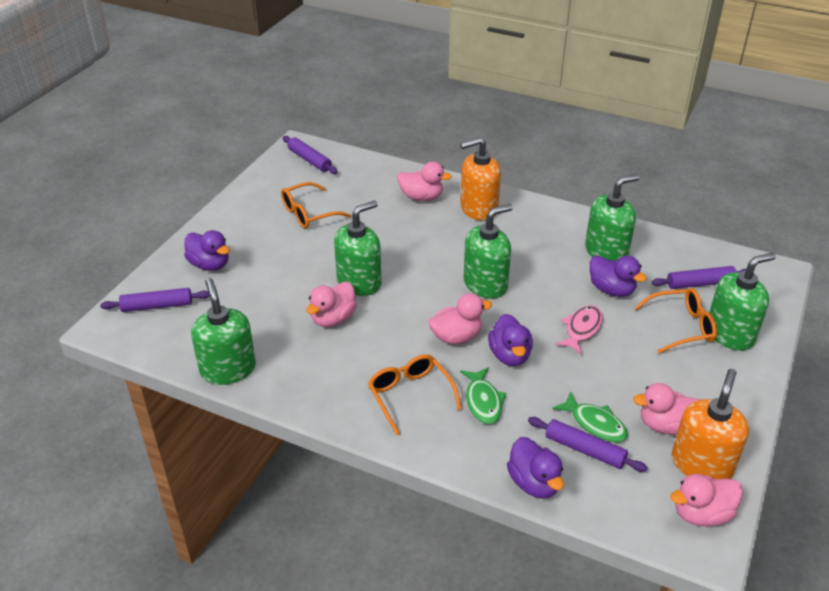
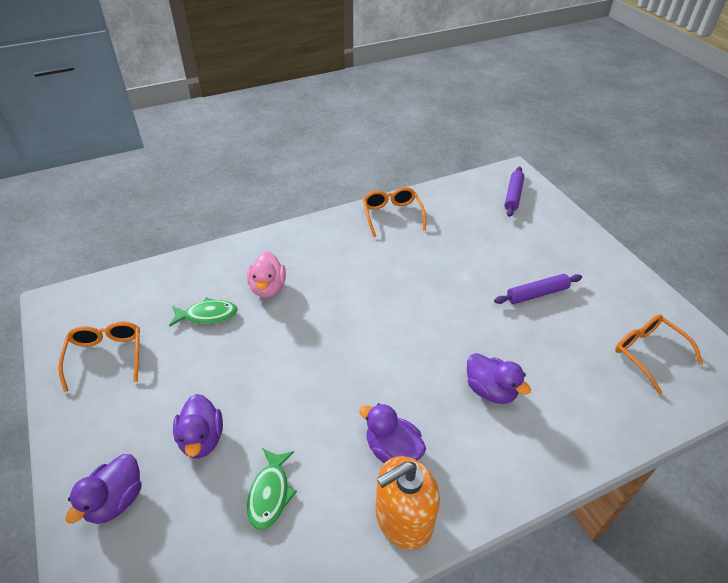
green soap dispenser: 5 -> 0
orange soap dispenser: 2 -> 1
pink duck: 5 -> 1
pink fish: 1 -> 0
purple rolling pin: 4 -> 2

